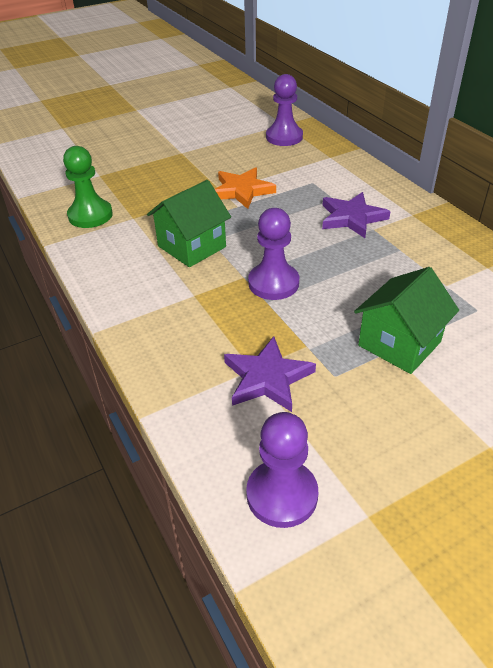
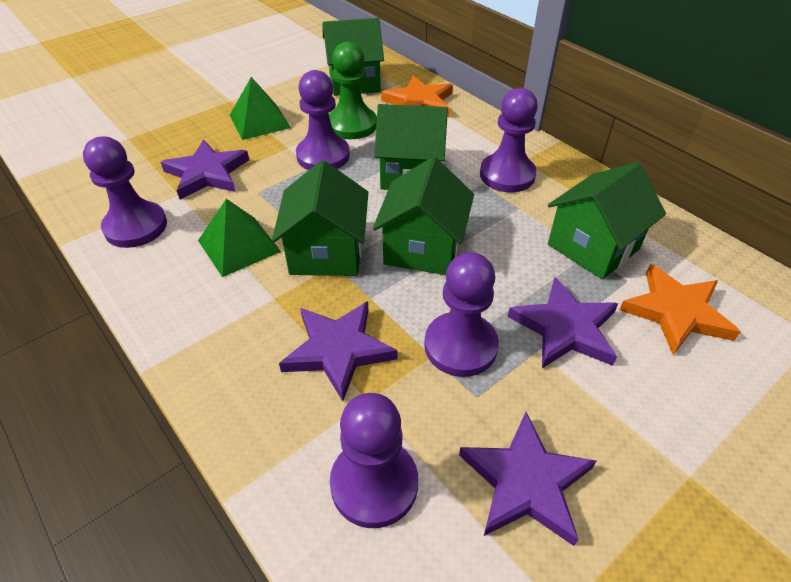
green house: 2 -> 5
green pyramid: 0 -> 2
orange star: 1 -> 2
purple pawn: 3 -> 5
purple star: 2 -> 4

